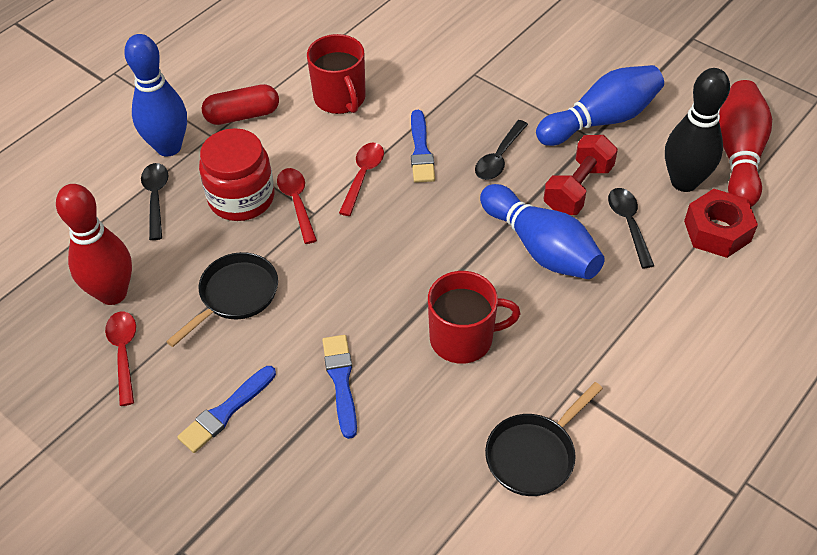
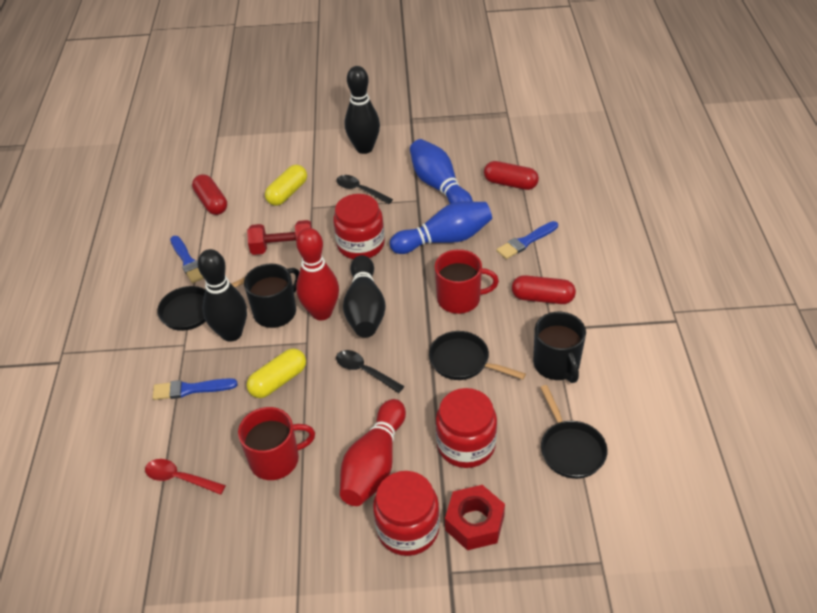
black bowling pin: 1 -> 3
black mug: 0 -> 2
black pan: 2 -> 3
black spoon: 3 -> 2
blue bowling pin: 3 -> 2
red capsule: 1 -> 3
red jar: 1 -> 3
red spoon: 3 -> 1
yellow capsule: 0 -> 2

